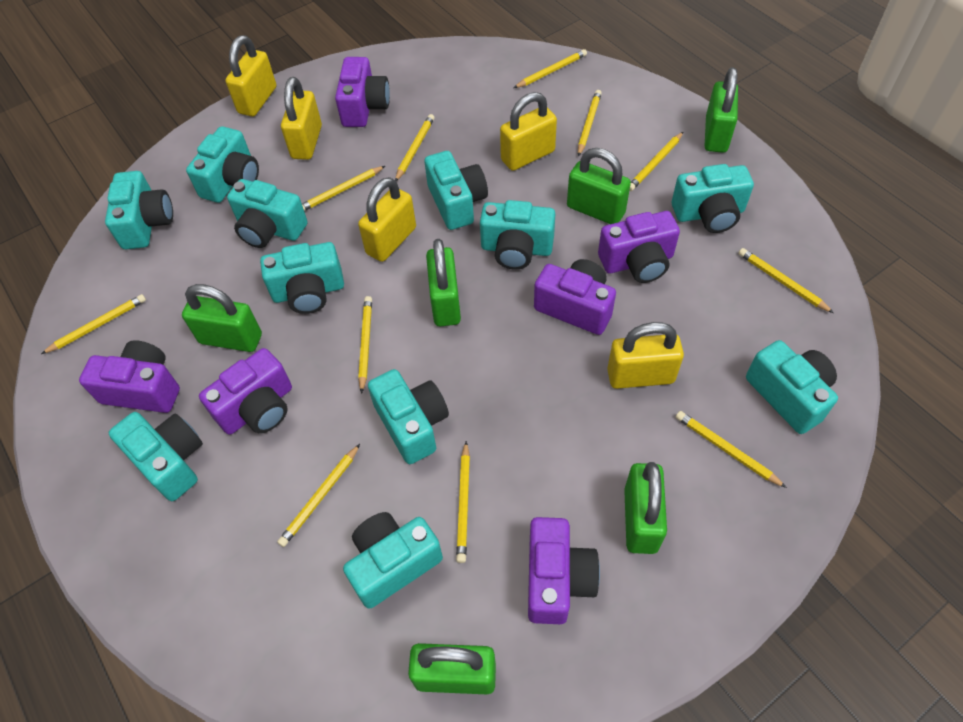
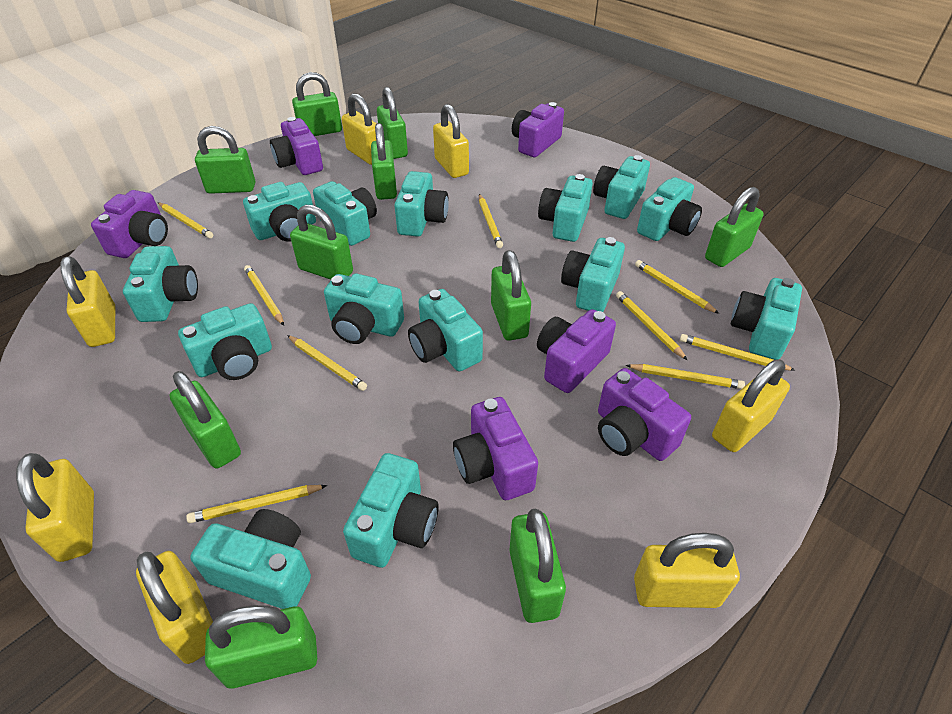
green padlock: 6 -> 10
turquoise camera: 11 -> 14
yellow padlock: 5 -> 7
yellow pencil: 11 -> 9

